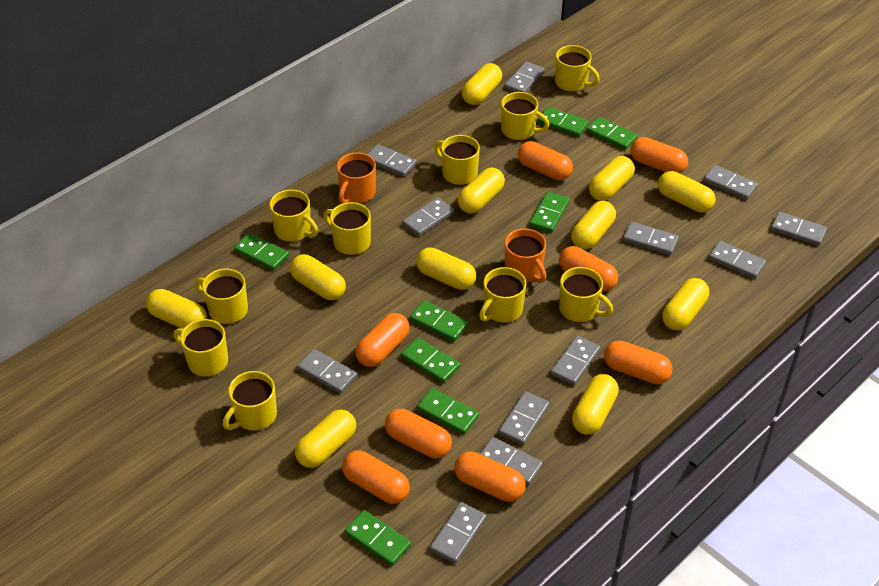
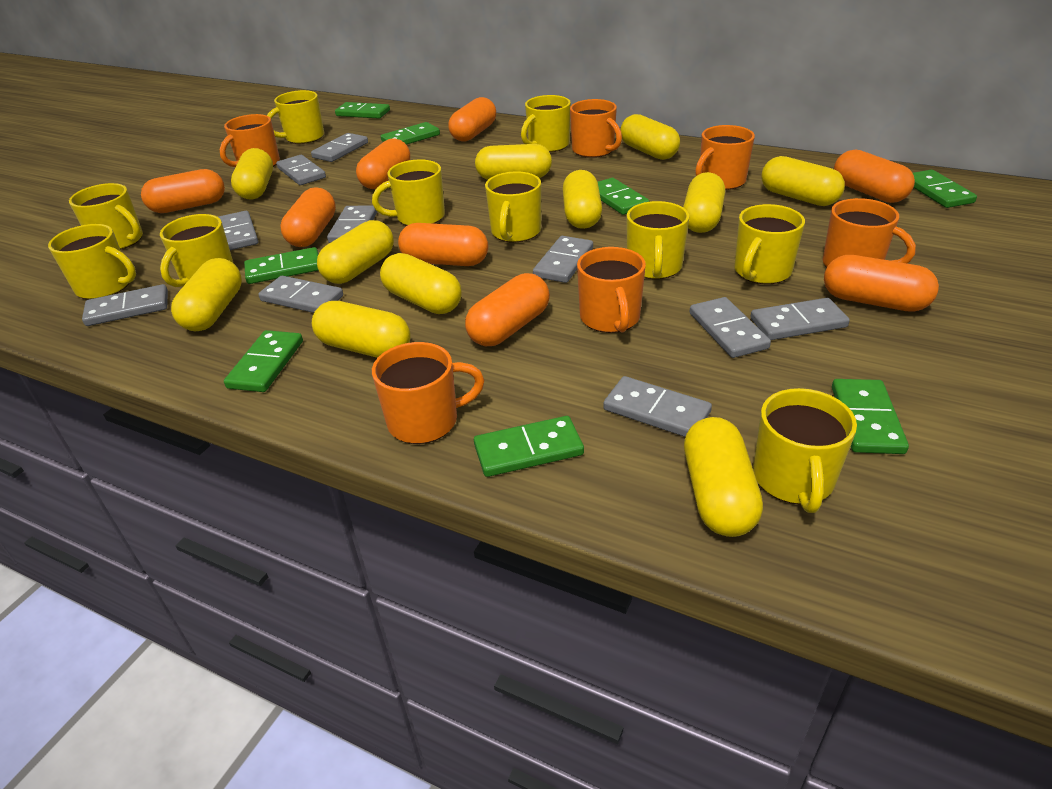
grey domino: 12 -> 10
orange mug: 2 -> 6

